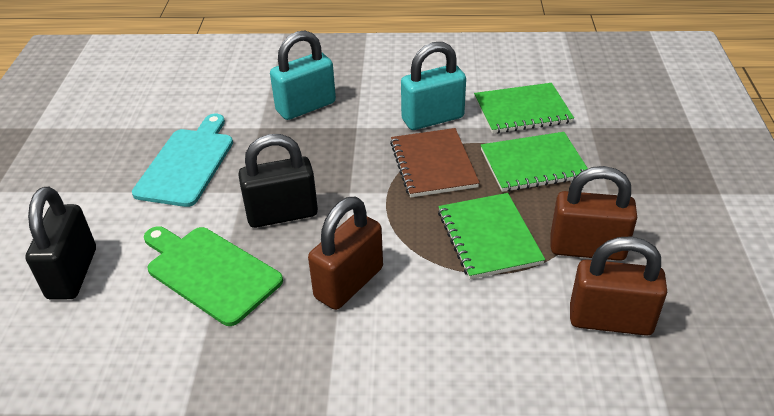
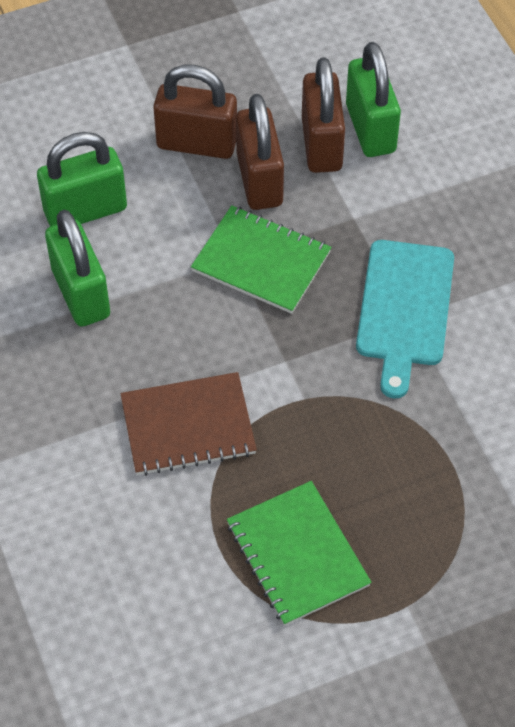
black padlock: 2 -> 0
green cutting board: 1 -> 0
green notebook: 3 -> 2
green padlock: 0 -> 3
turquoise padlock: 2 -> 0

